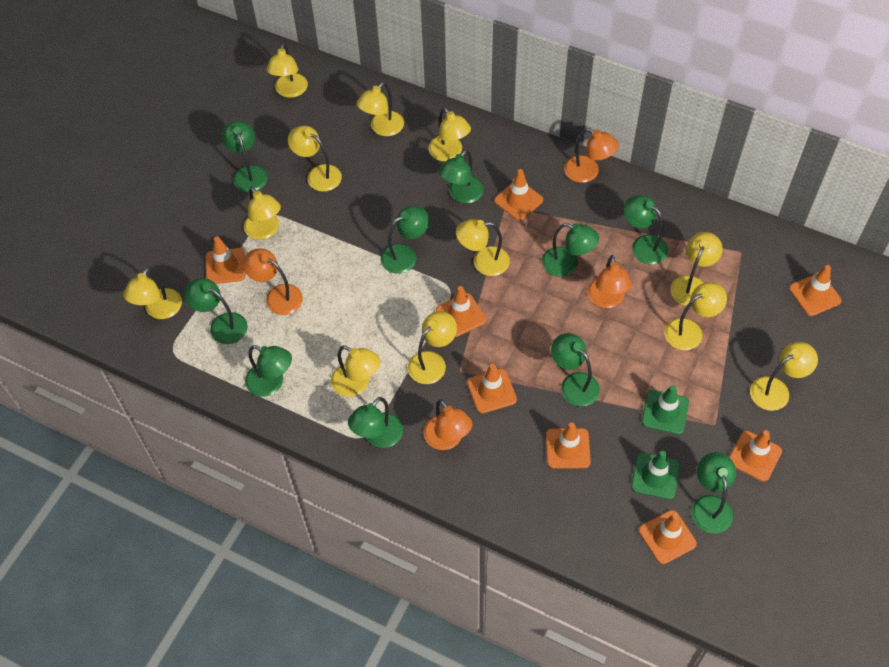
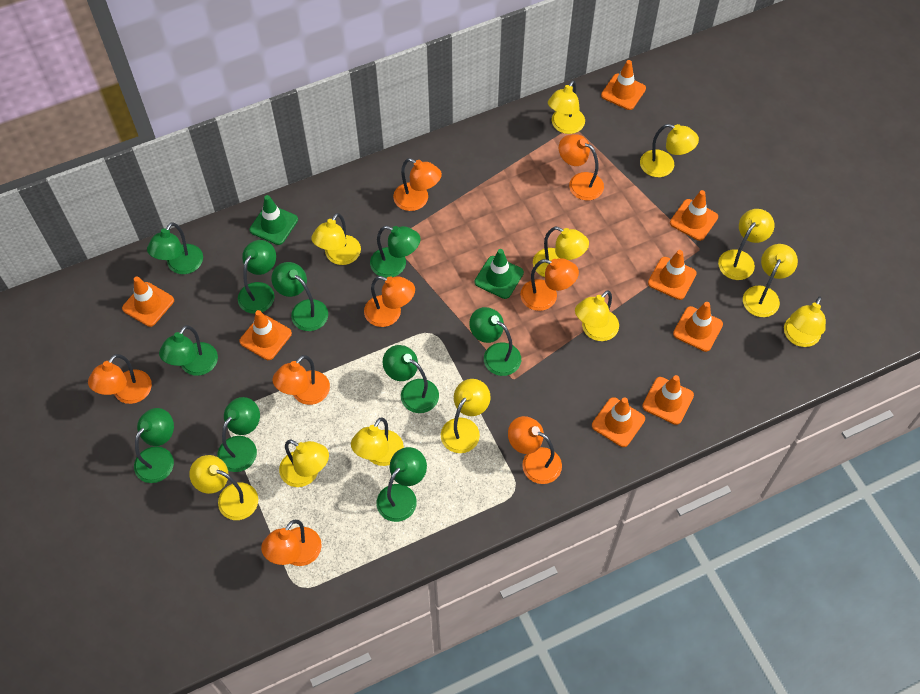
orange lamp: 4 -> 8

